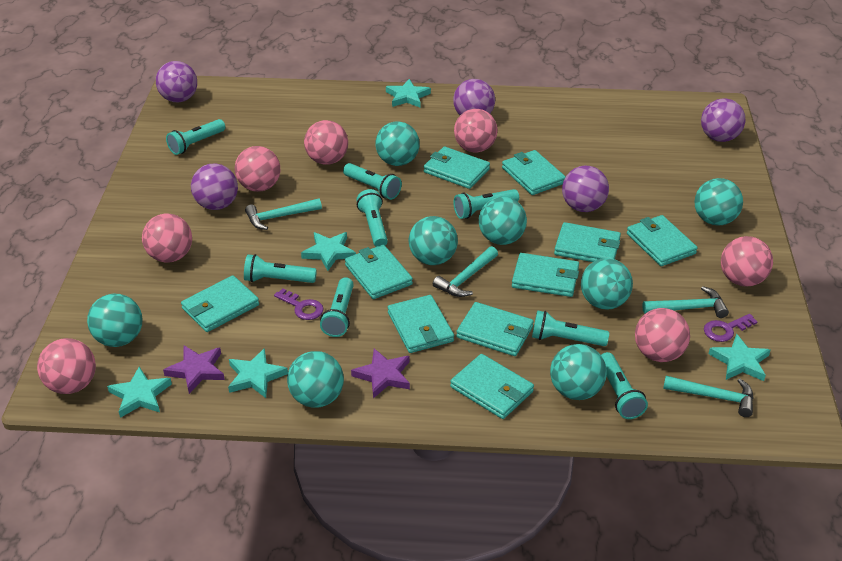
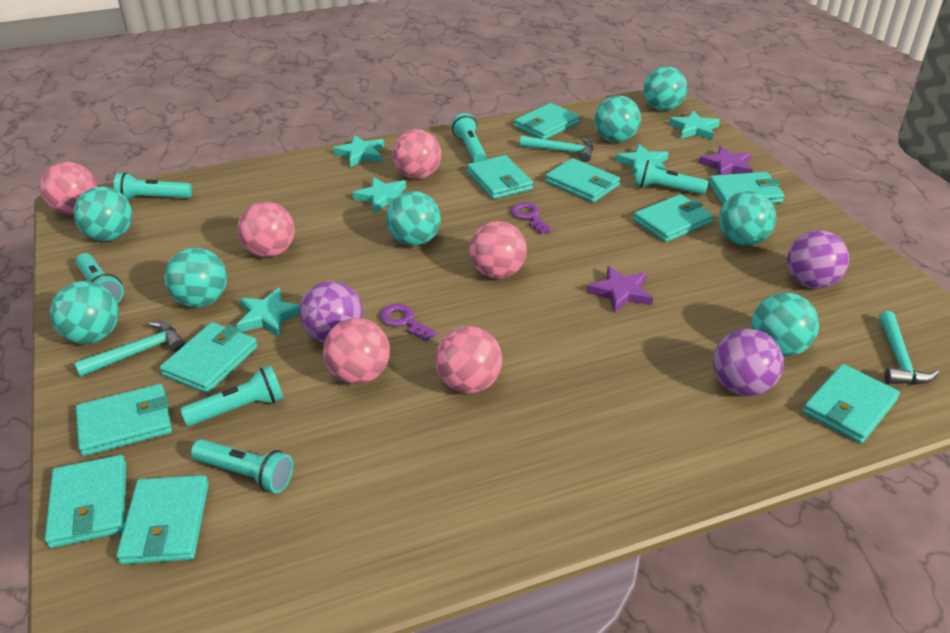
pink ball: 7 -> 6
purple ball: 5 -> 3
turquoise flashlight: 8 -> 6
turquoise hammer: 4 -> 3

